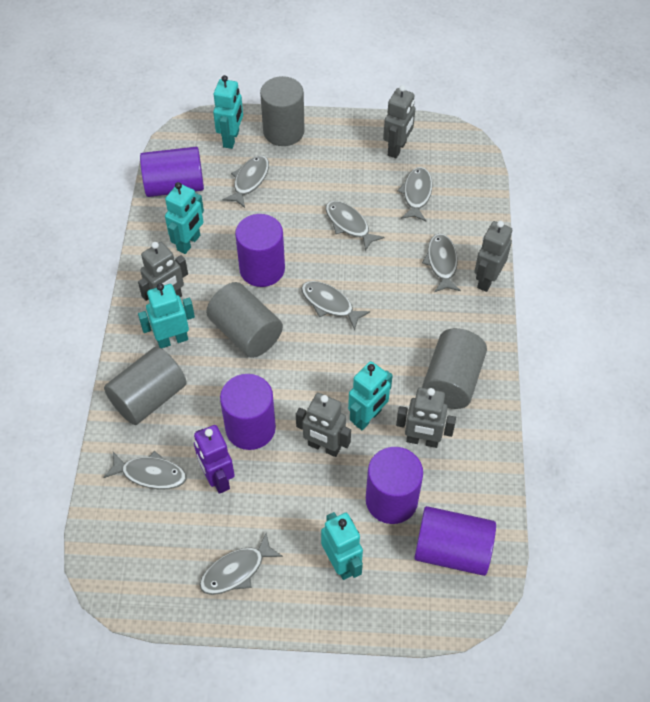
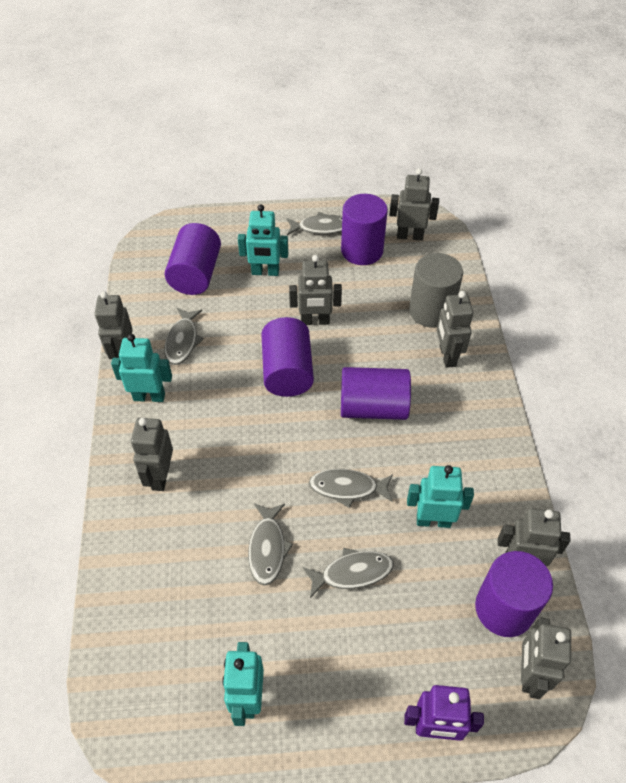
grey cylinder: 4 -> 1
grey fish: 7 -> 5
grey robot: 5 -> 7
turquoise robot: 5 -> 4

